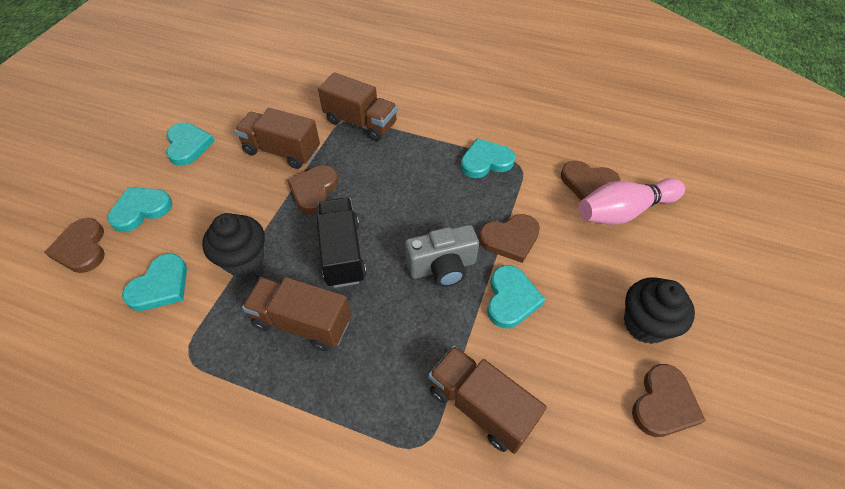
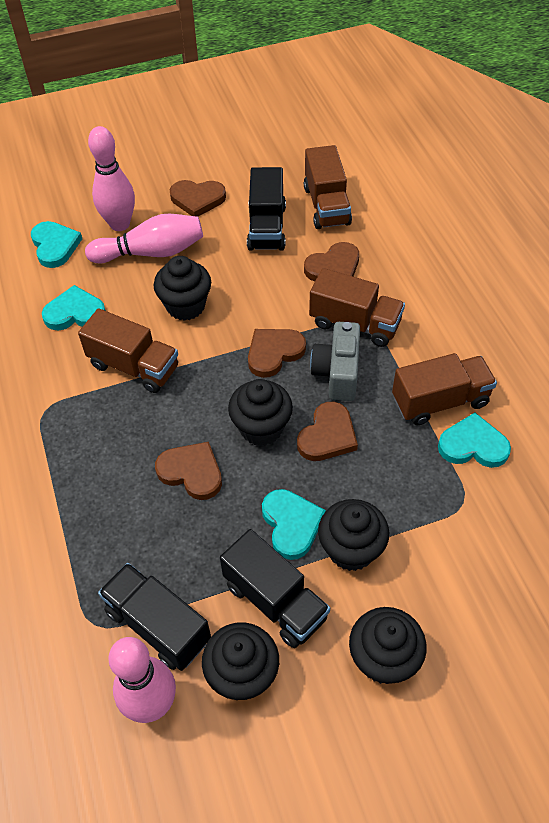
black cupcake: 2 -> 5
black truck: 1 -> 3
pink bowling pin: 1 -> 3
turquoise heart: 5 -> 4

